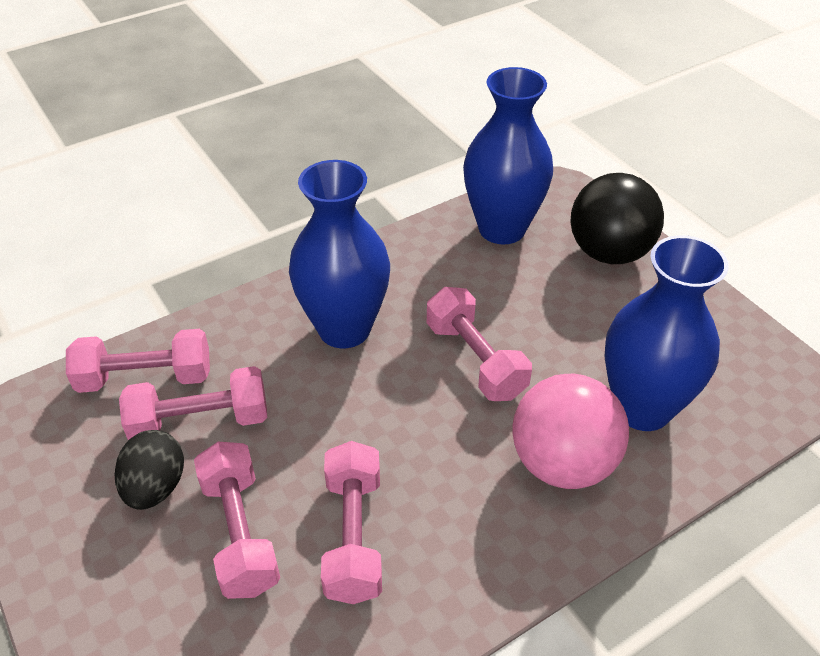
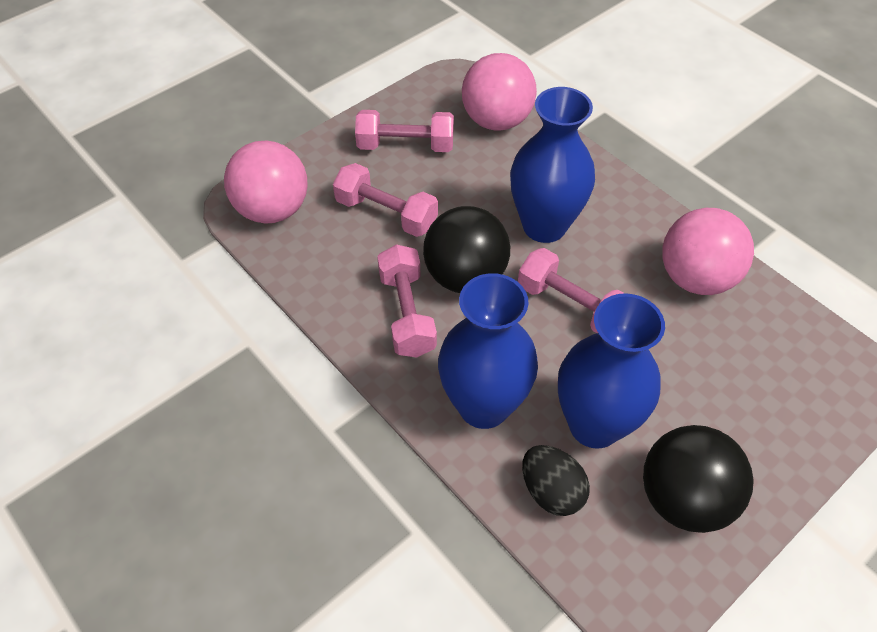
black ball: 1 -> 2
pink ball: 1 -> 3
pink dumbbell: 5 -> 4

